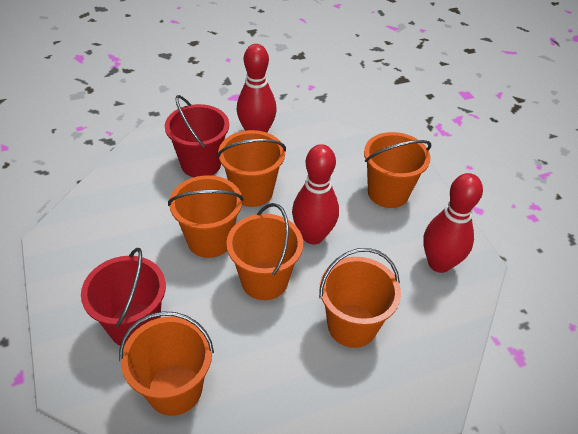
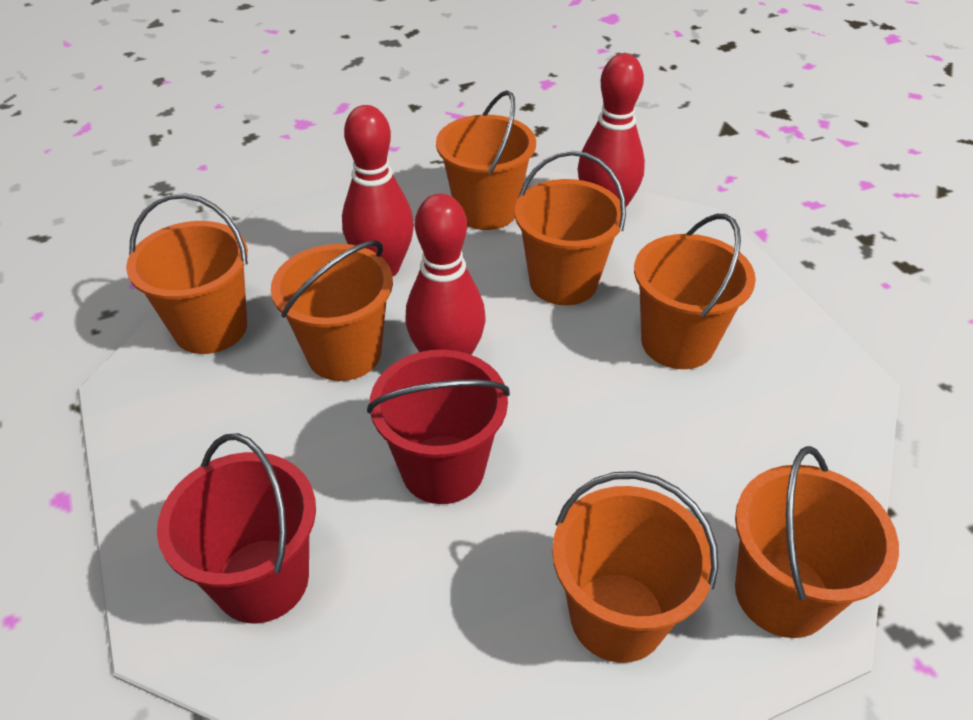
orange bucket: 6 -> 7

